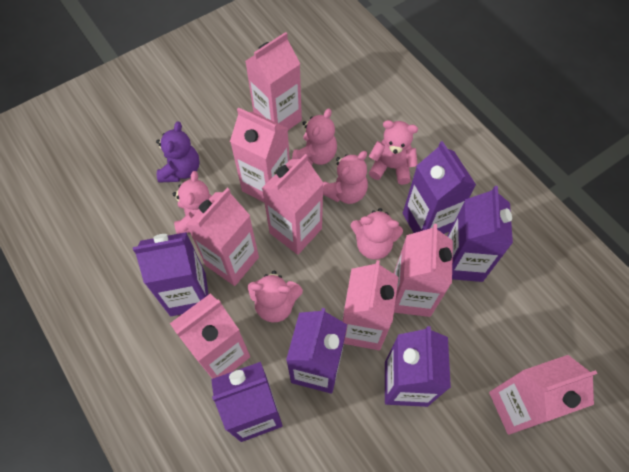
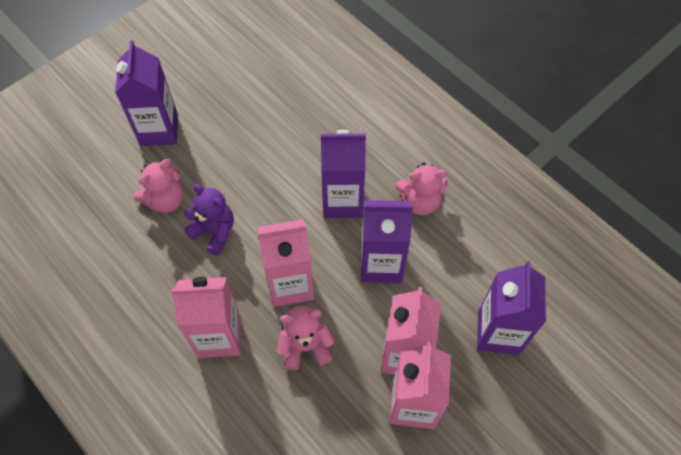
pink carton: 8 -> 4
pink teddy bear: 6 -> 3
purple carton: 6 -> 4

